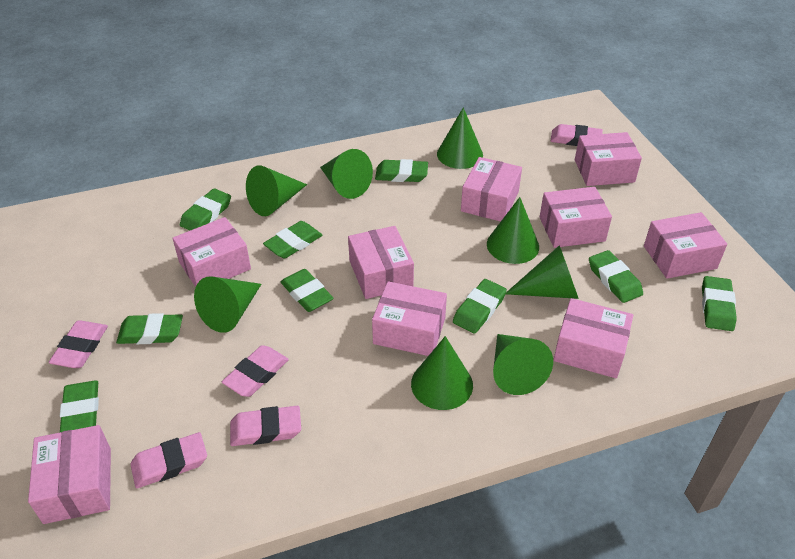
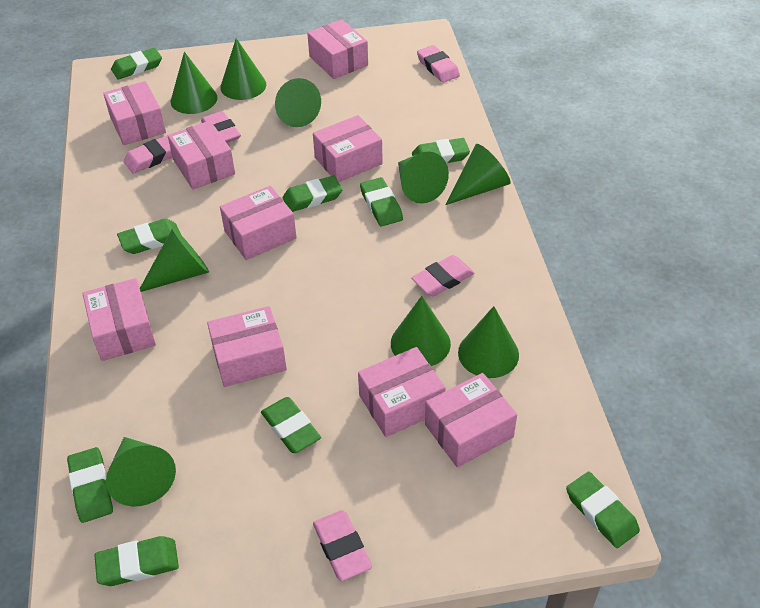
green cone: 8 -> 9

